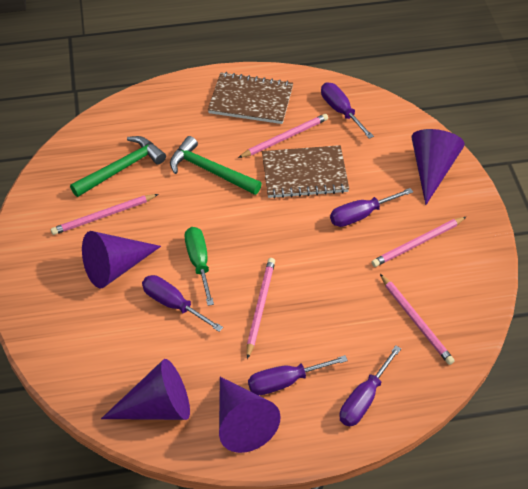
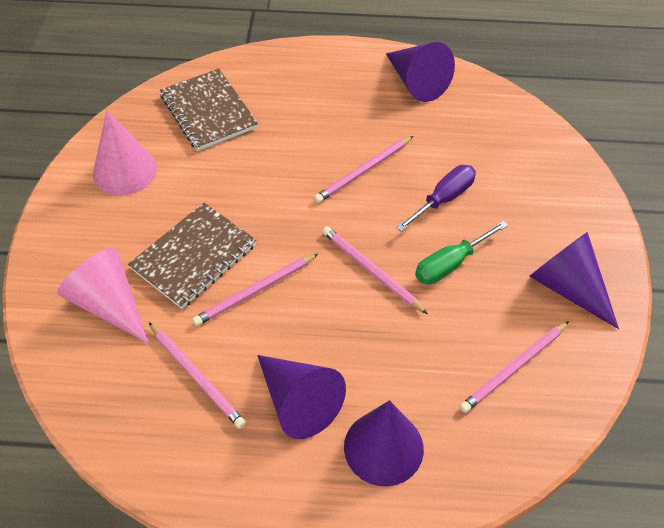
green hammer: 2 -> 0
pink cone: 0 -> 2
purple screwdriver: 5 -> 1

